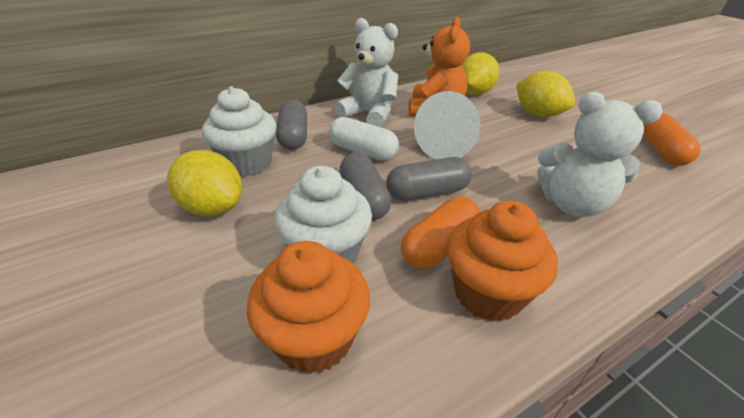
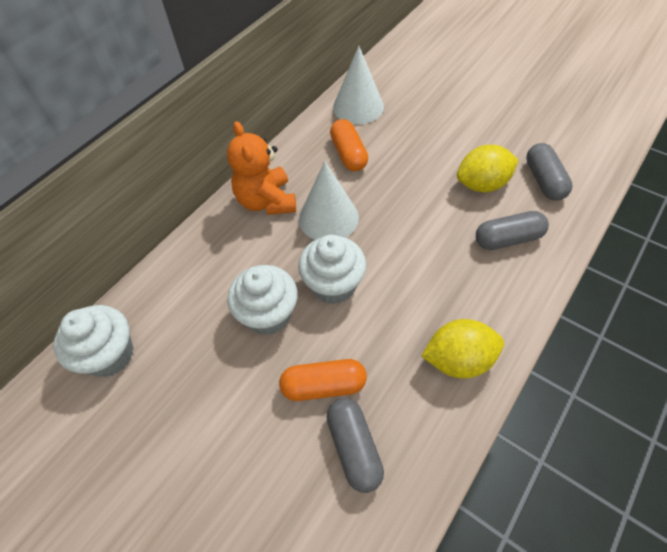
orange cupcake: 2 -> 0
white capsule: 1 -> 0
white cone: 1 -> 2
white cupcake: 2 -> 3
white teddy bear: 2 -> 0
yellow lemon: 3 -> 2

